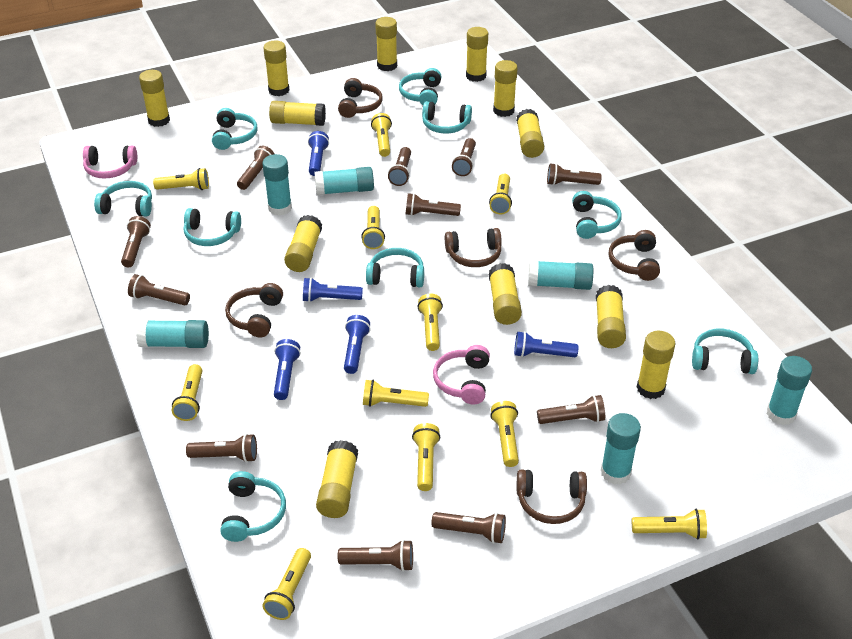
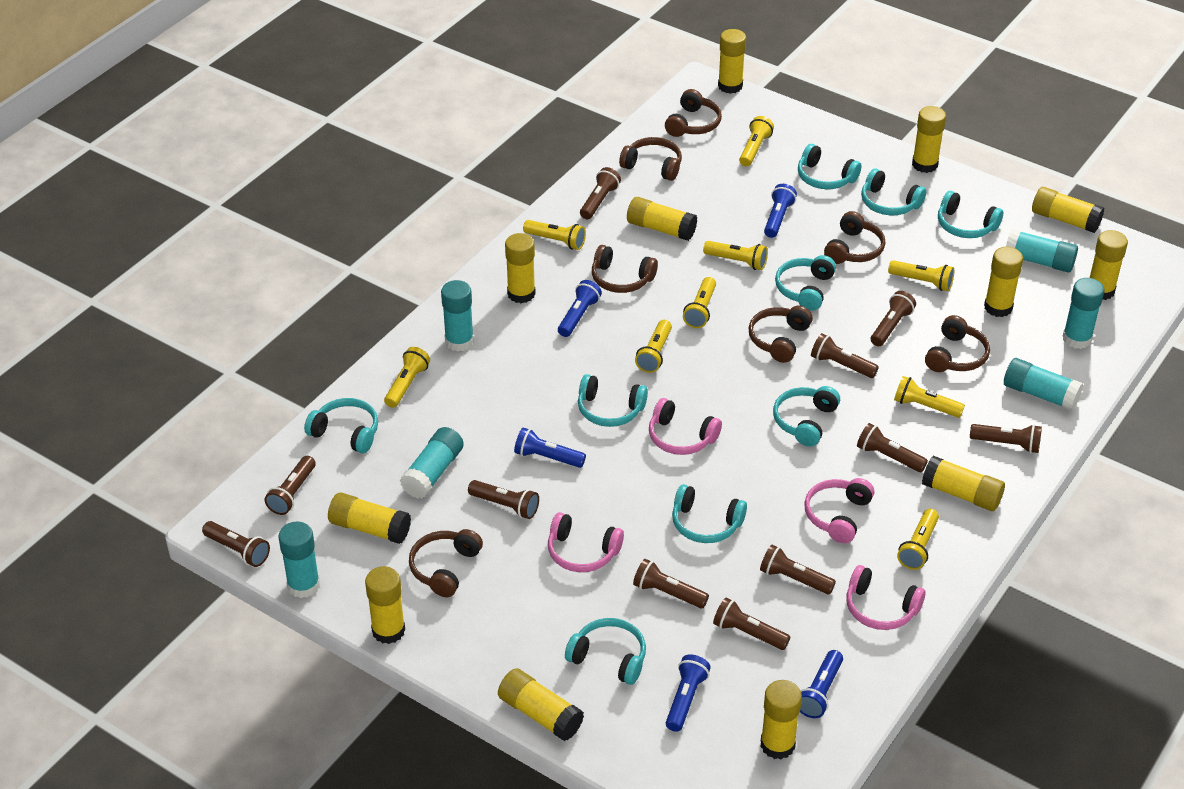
brown headphones: 5 -> 7
pink headphones: 2 -> 4
yellow flashlight: 11 -> 9

